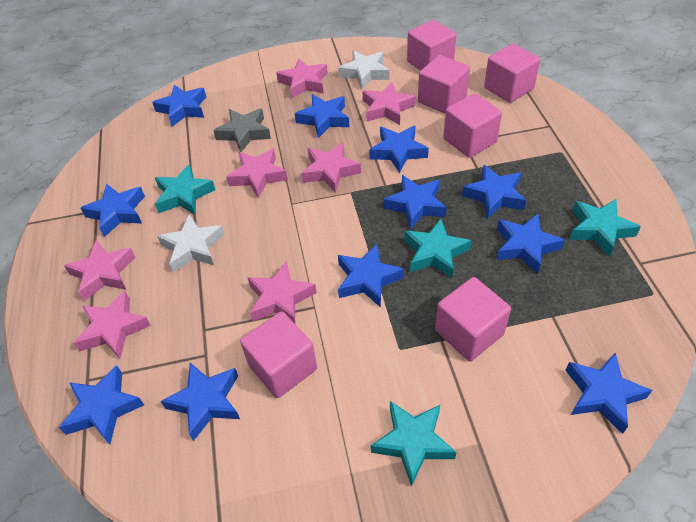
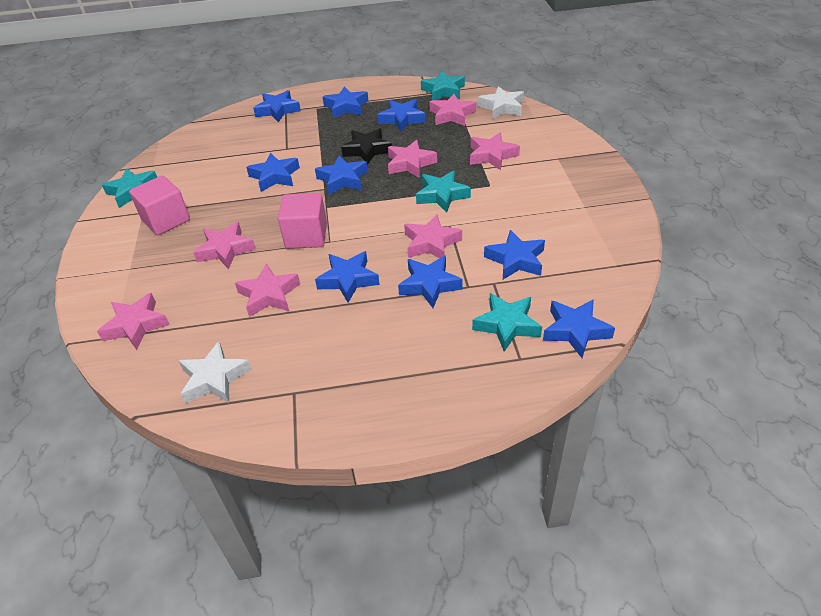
black star: 0 -> 1
blue star: 11 -> 9
grey star: 1 -> 0
pink cube: 6 -> 2

